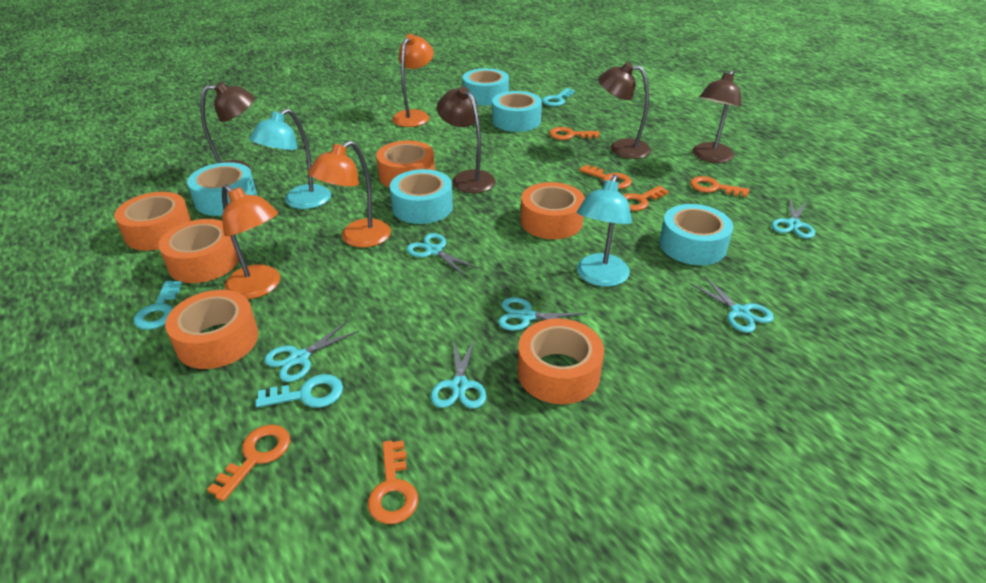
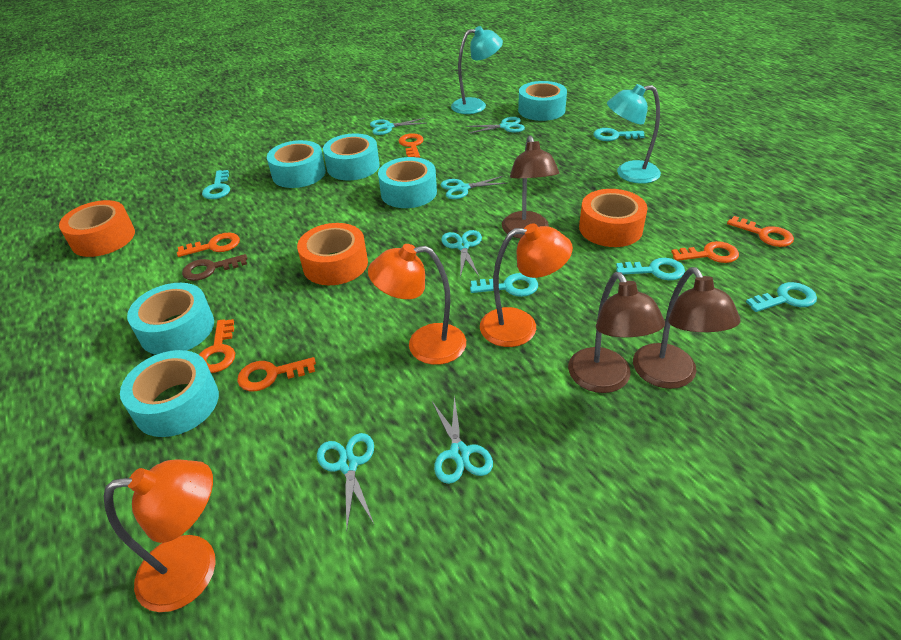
brown key: 0 -> 1
brown lamp: 4 -> 3
orange tape: 6 -> 3
turquoise key: 3 -> 5
turquoise tape: 5 -> 6

